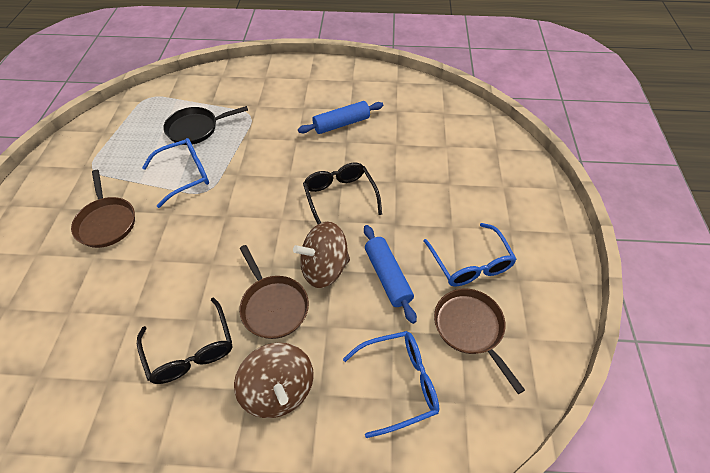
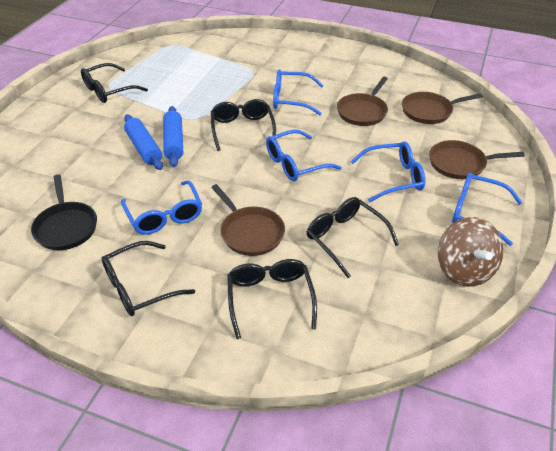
black glasses: 2 -> 5
blue glasses: 3 -> 5
brown pan: 3 -> 4
brown spinning top: 2 -> 1

